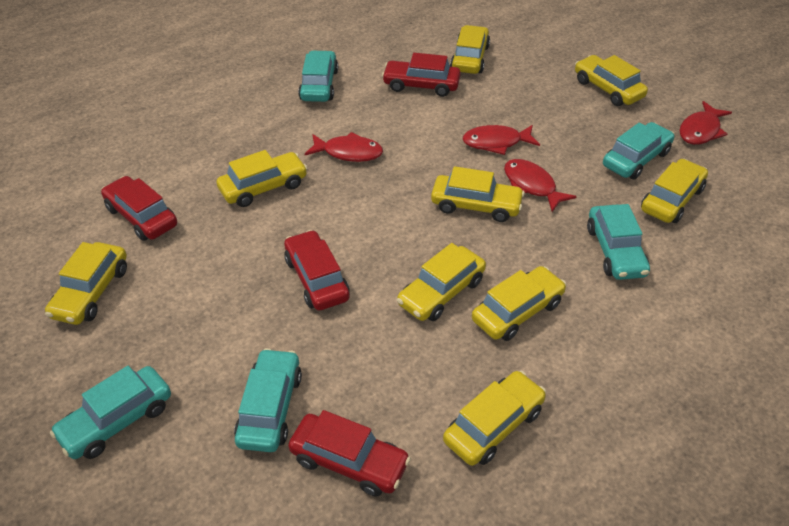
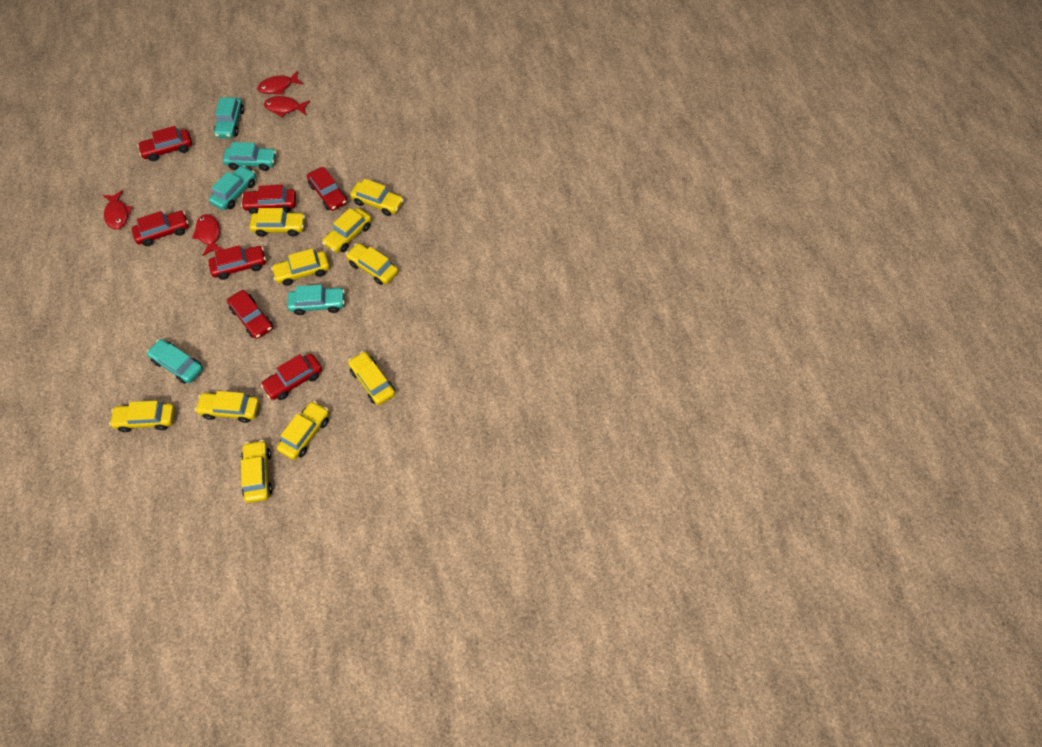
red car: 4 -> 7
yellow car: 9 -> 10

